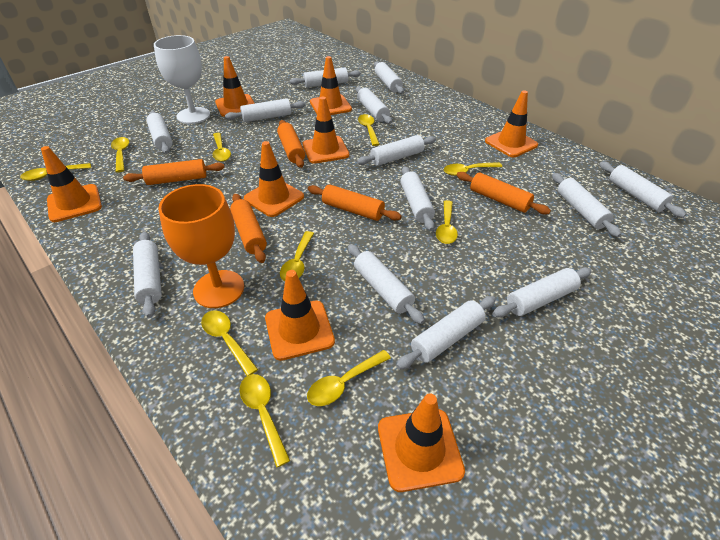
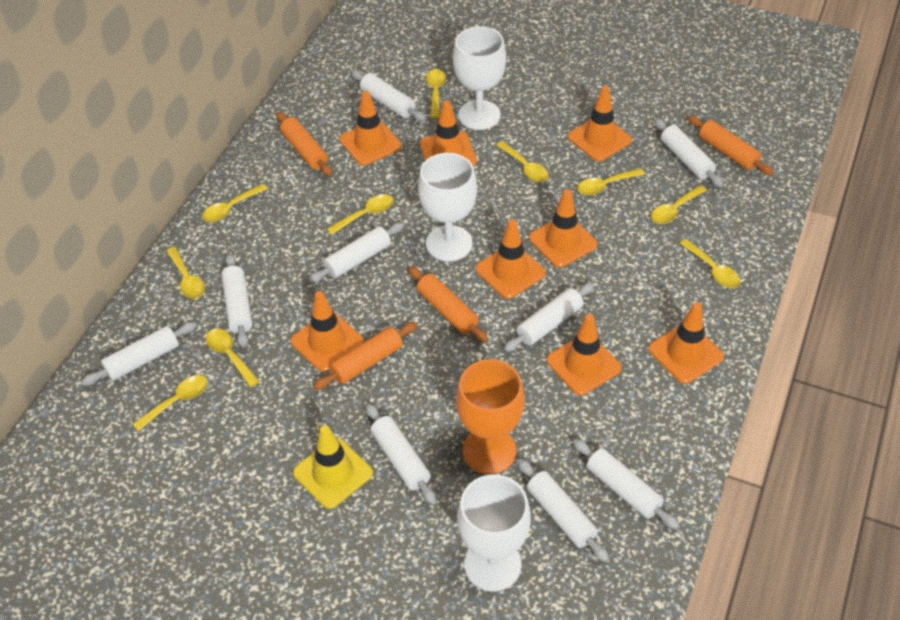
orange rolling pin: 5 -> 4
white goblet: 1 -> 3
white rolling pin: 13 -> 9
yellow traffic cone: 0 -> 1

